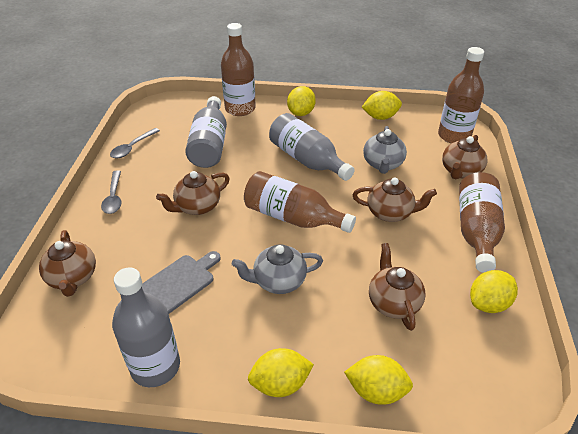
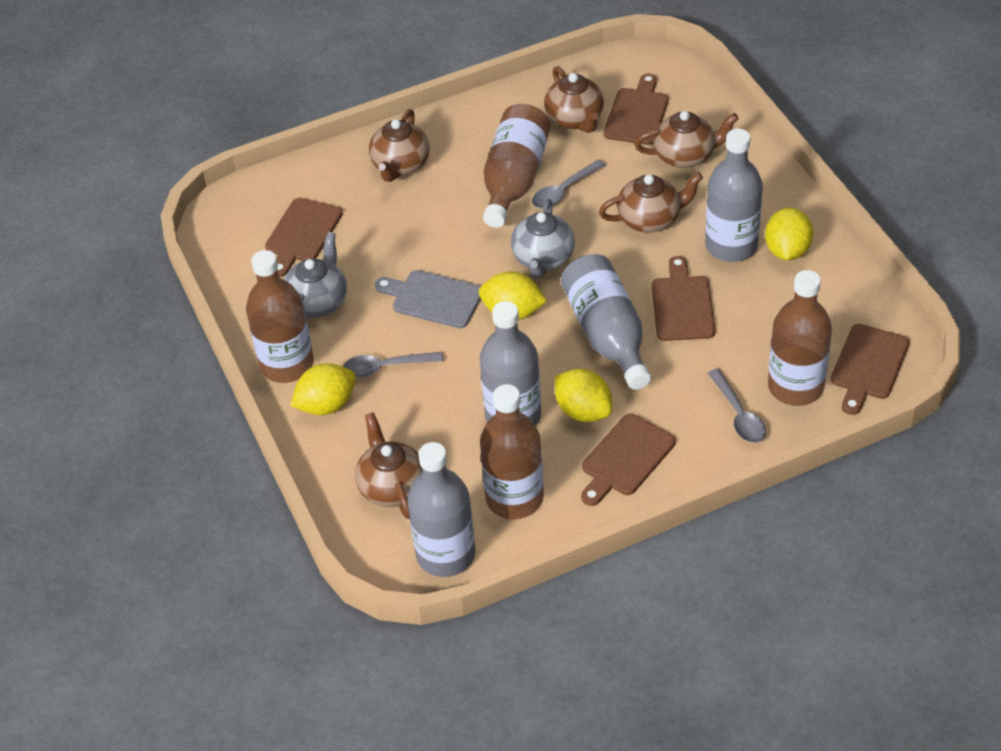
brown cutting board: 0 -> 5
grey bottle: 3 -> 4
grey spoon: 2 -> 3
yellow lemon: 5 -> 4

